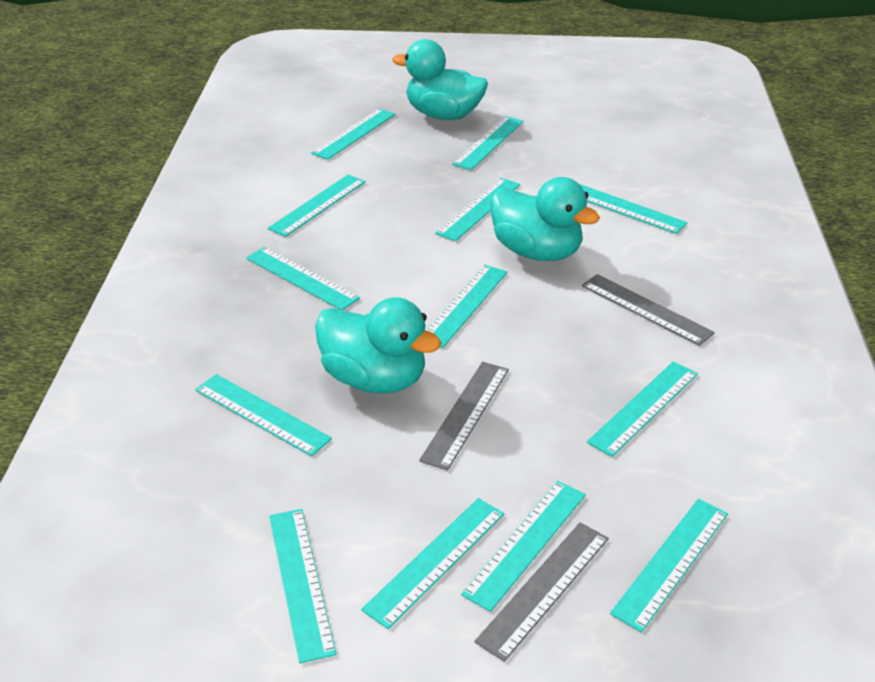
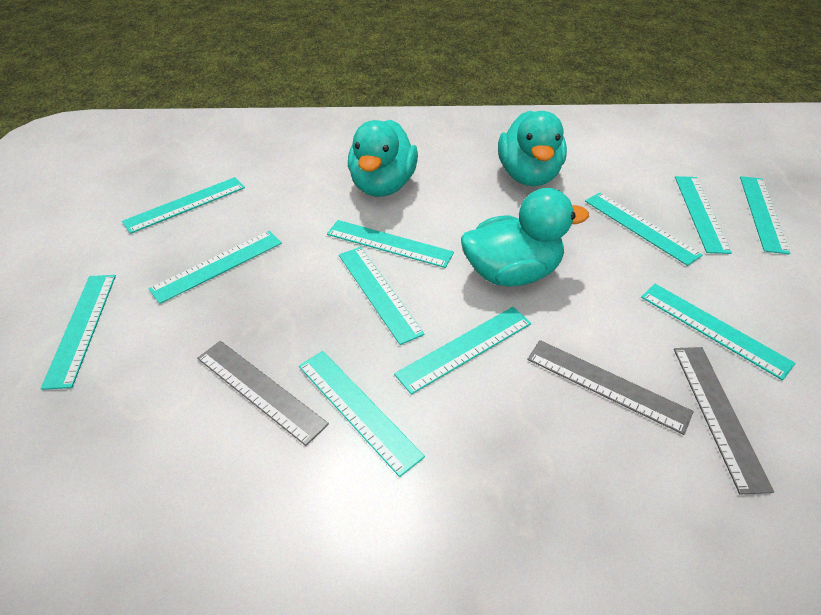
turquoise ruler: 13 -> 11

